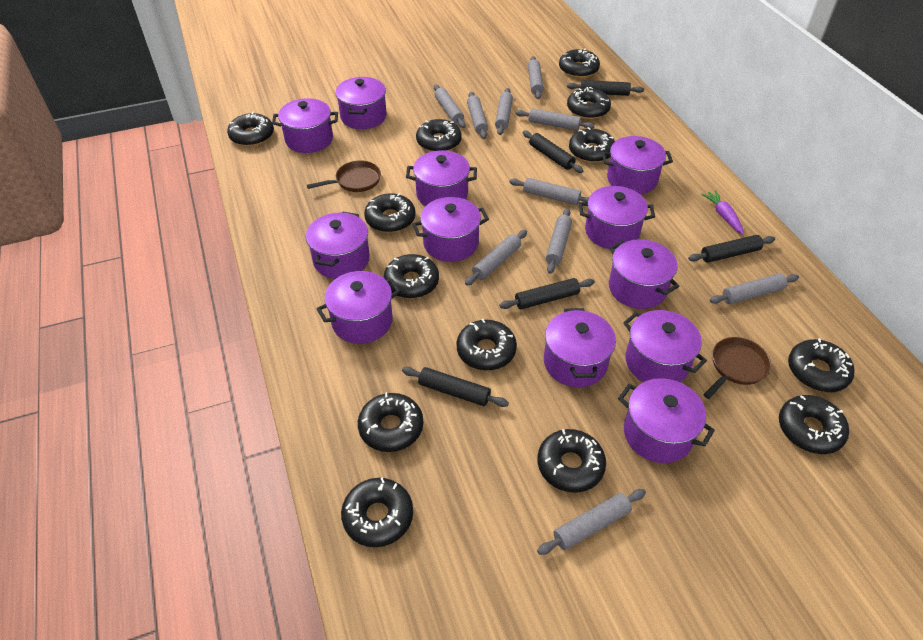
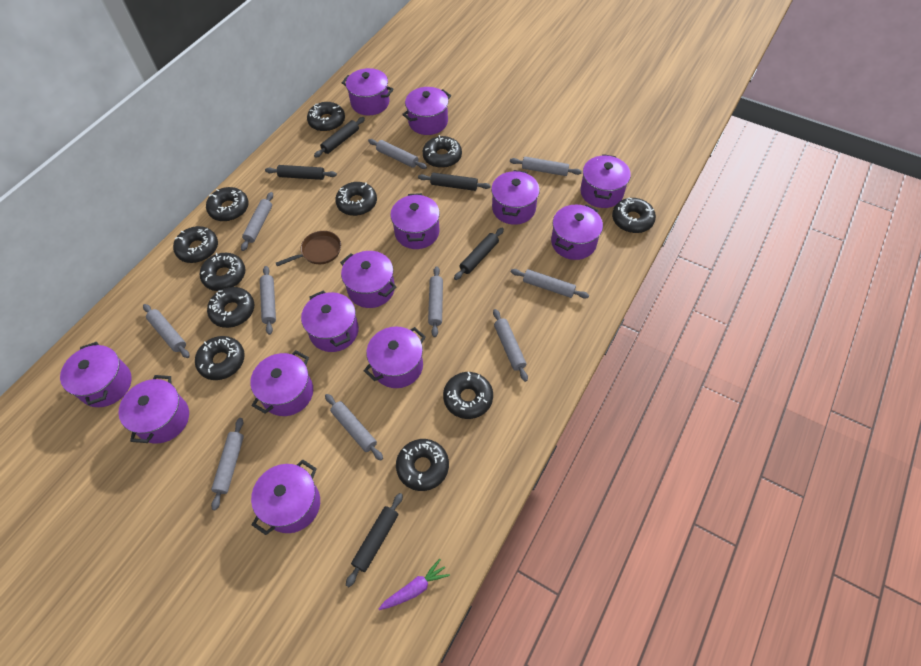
black donut: 13 -> 11
brown pan: 2 -> 1
purple pot: 12 -> 13

